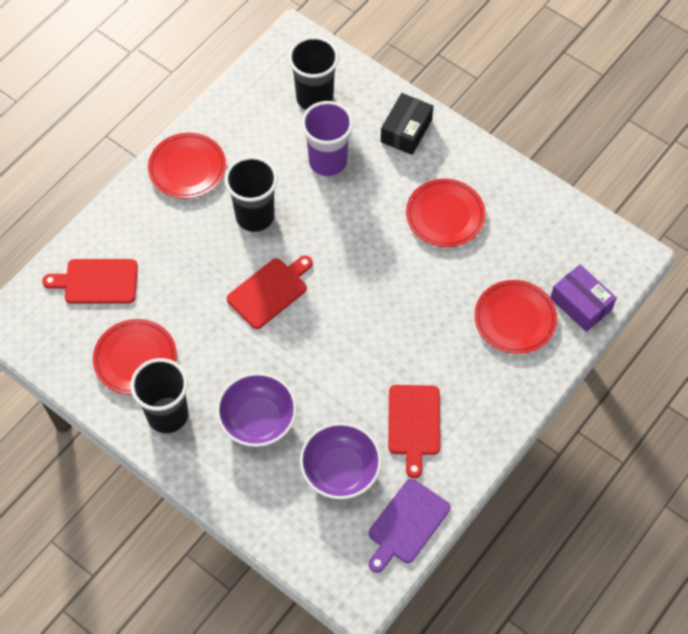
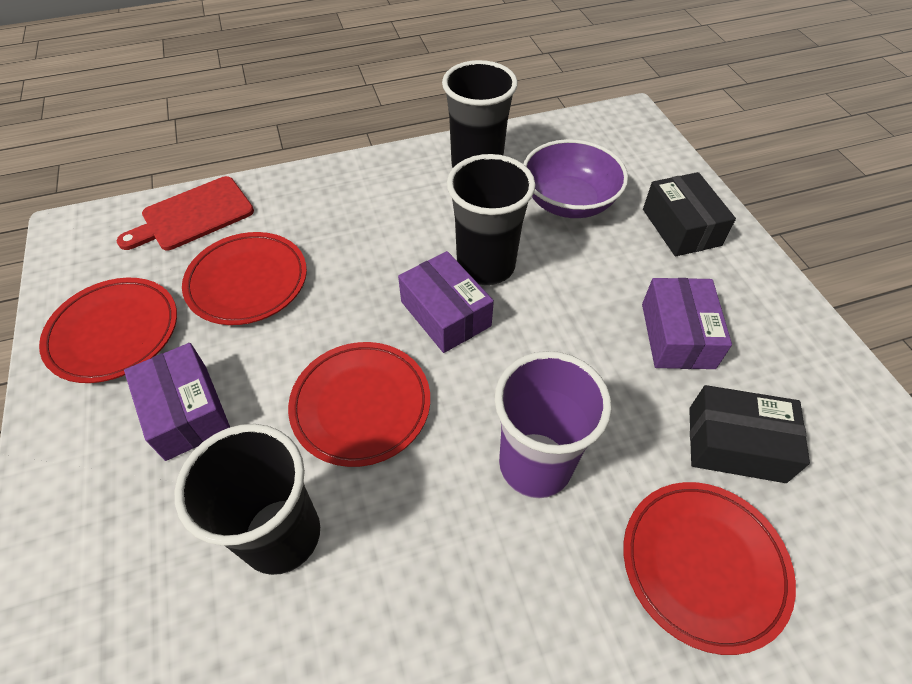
black box: 1 -> 2
purple bowl: 2 -> 1
purple box: 1 -> 3
purple cutting board: 1 -> 0
red cutting board: 3 -> 1

